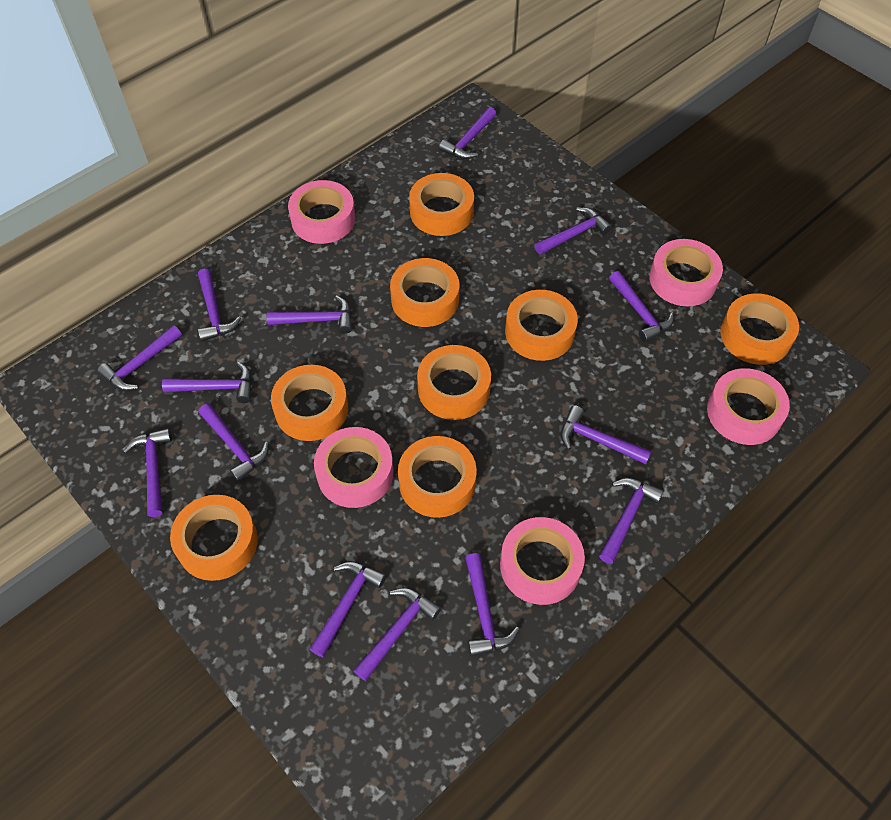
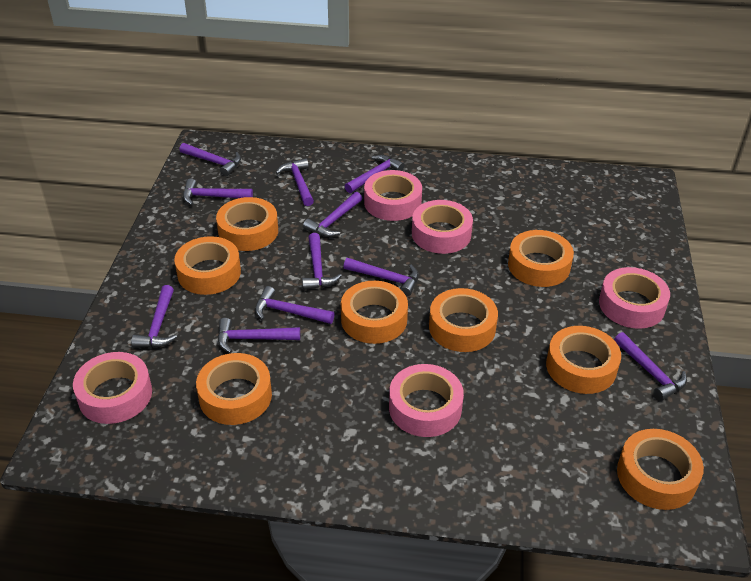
purple hammer: 14 -> 11

